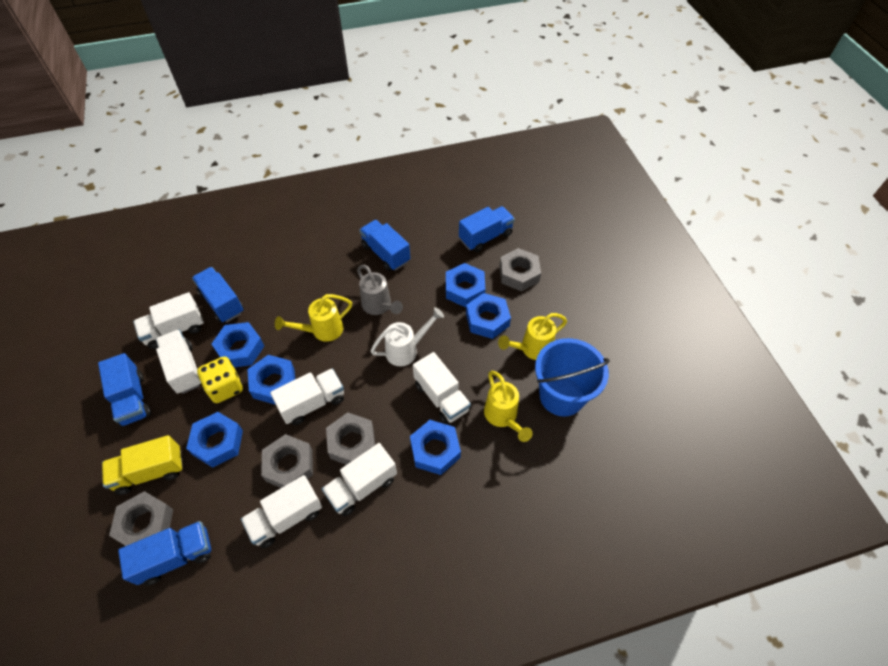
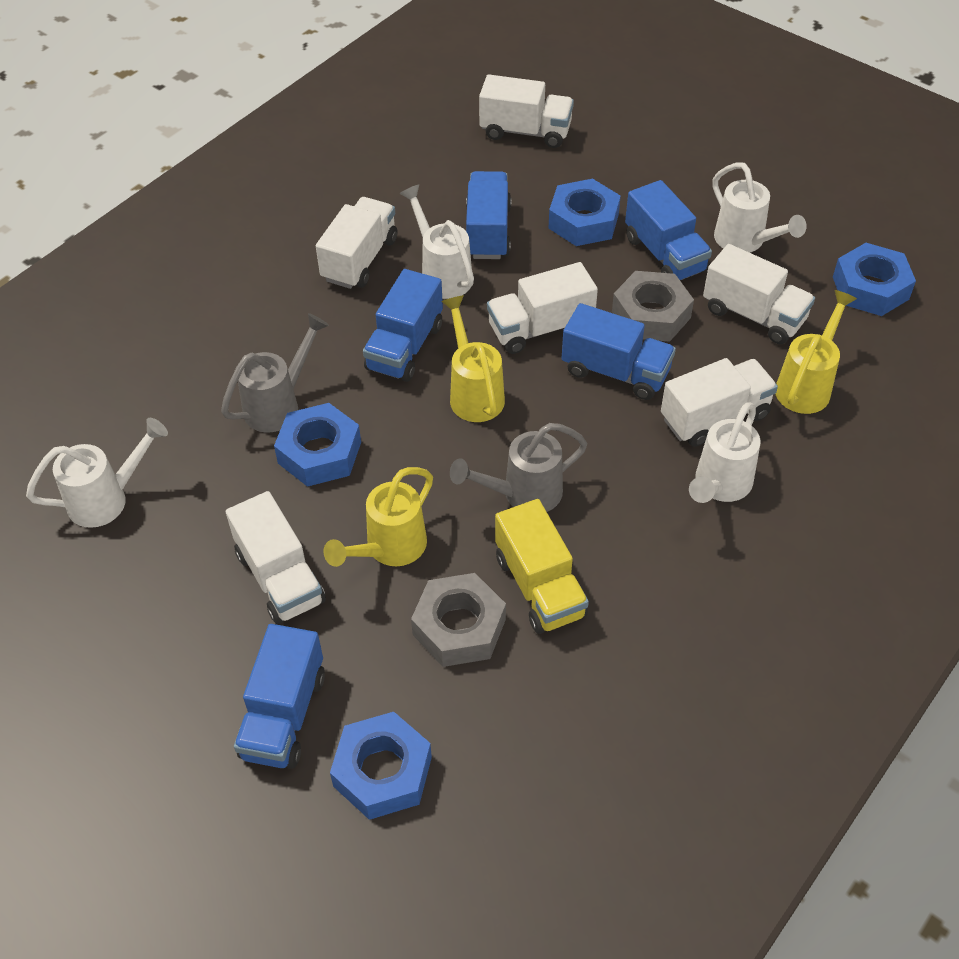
blue bucket: 1 -> 0
blue nut: 6 -> 4
grey nut: 4 -> 2
grey watering can: 1 -> 2
white watering can: 1 -> 4
yellow dice: 1 -> 0

